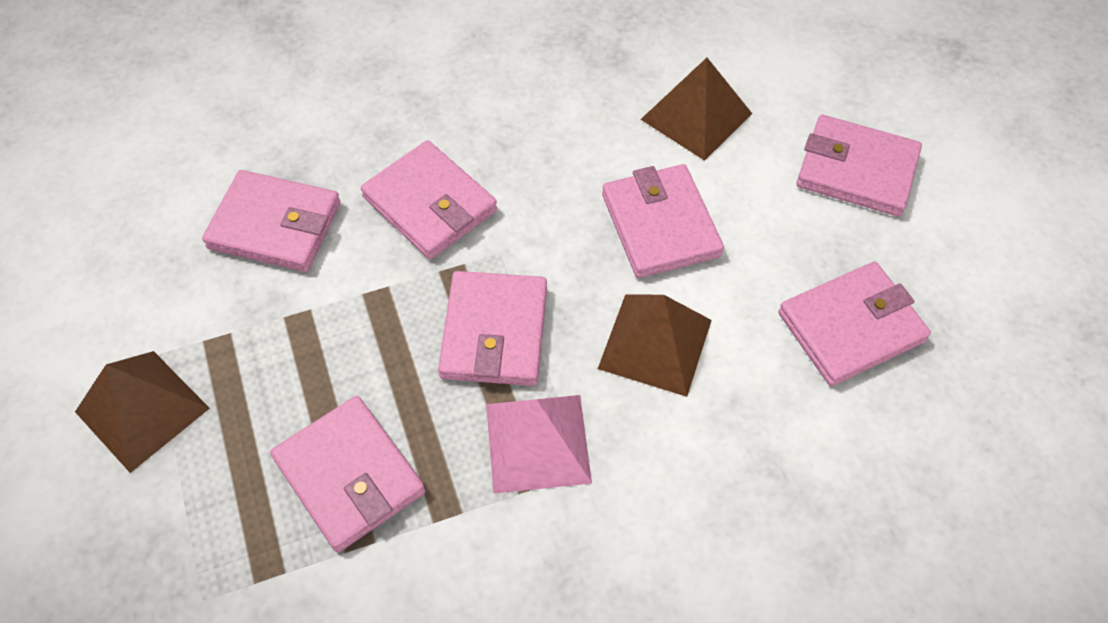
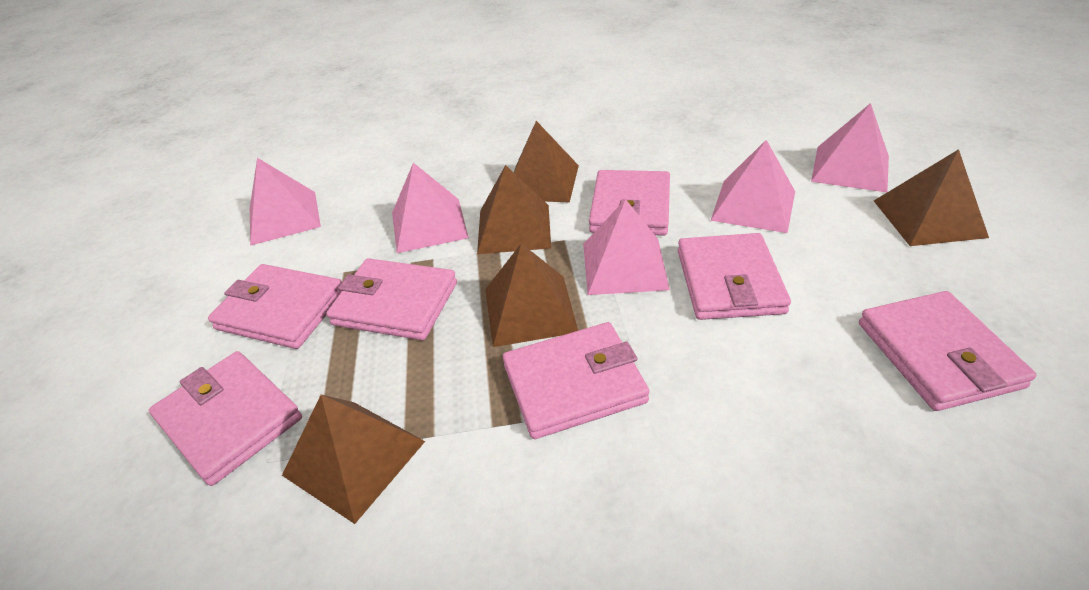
brown pyramid: 3 -> 5
pink pyramid: 1 -> 5

